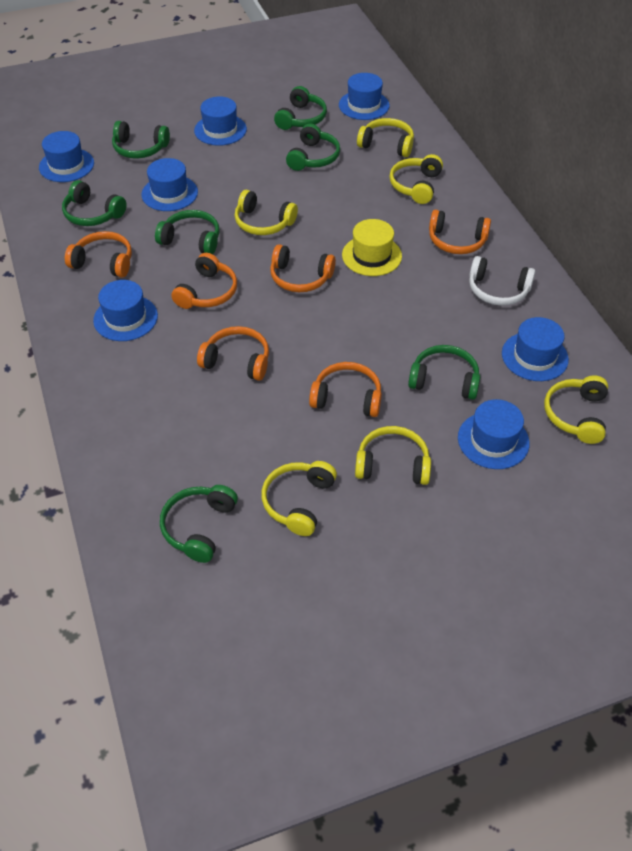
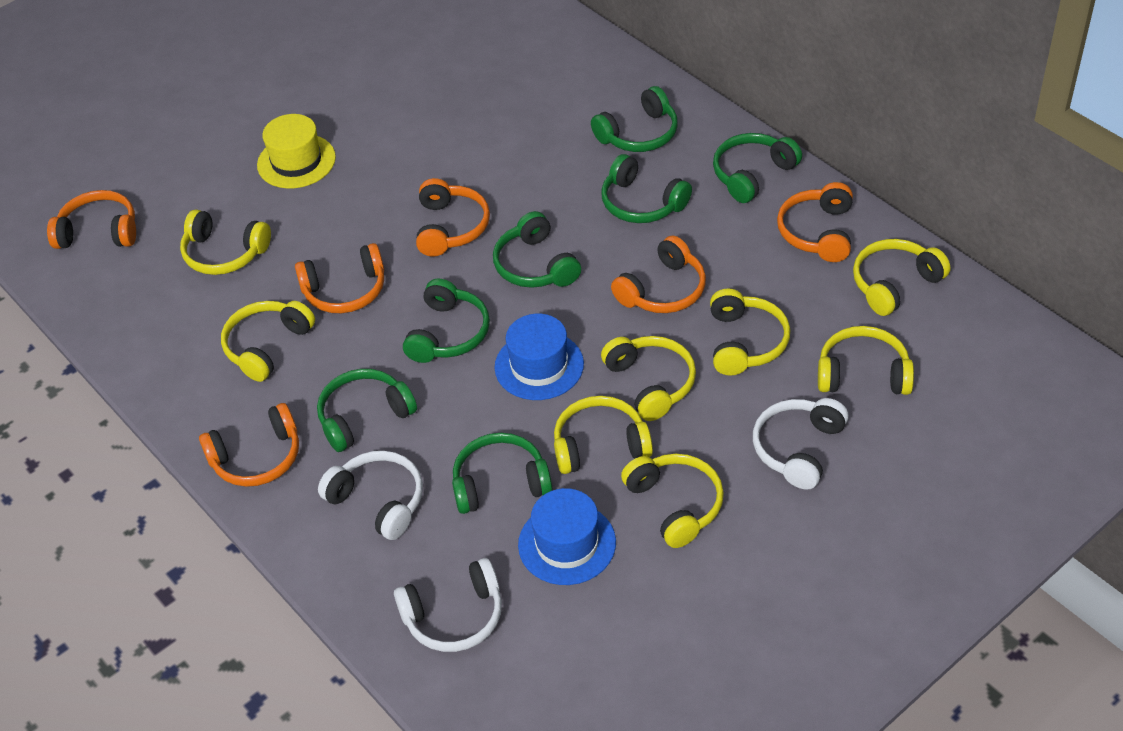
blue hat: 7 -> 2
white headphones: 1 -> 3
yellow headphones: 6 -> 8

